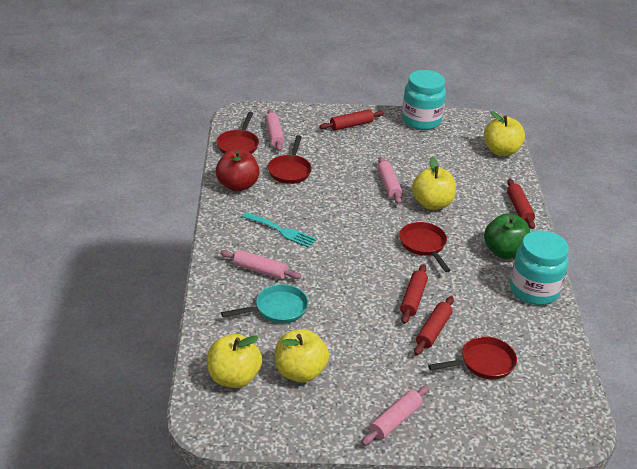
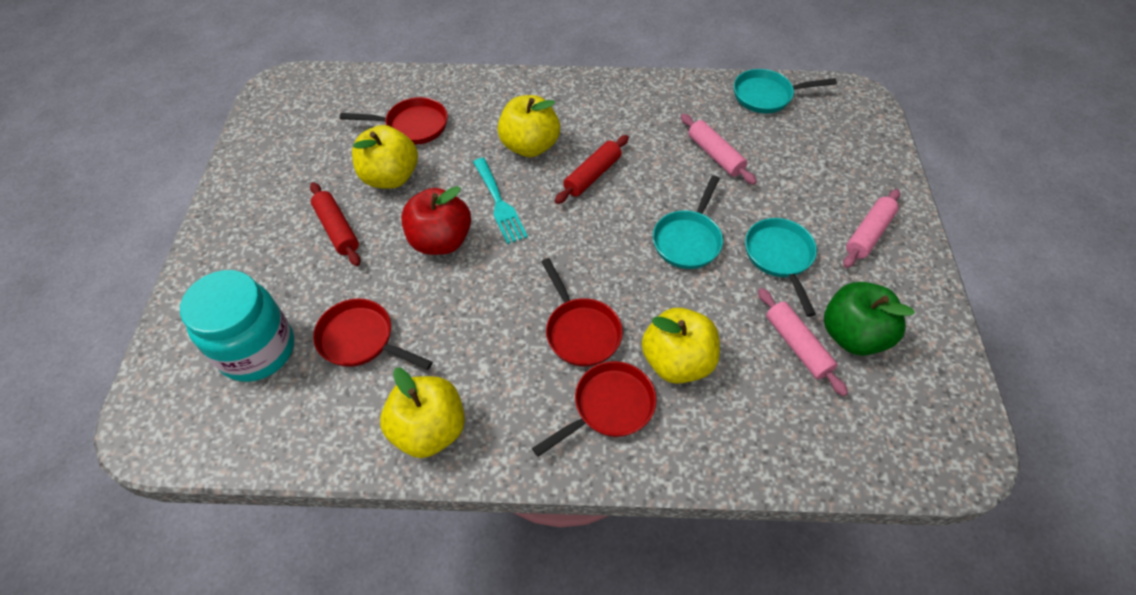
pink rolling pin: 4 -> 3
red rolling pin: 4 -> 2
turquoise jar: 2 -> 1
turquoise pan: 1 -> 3

